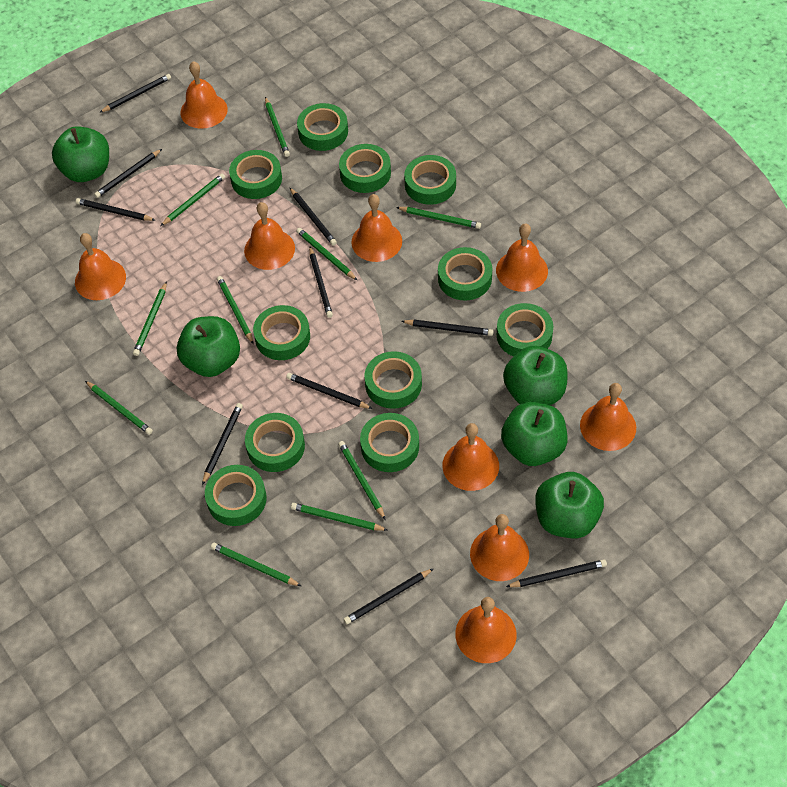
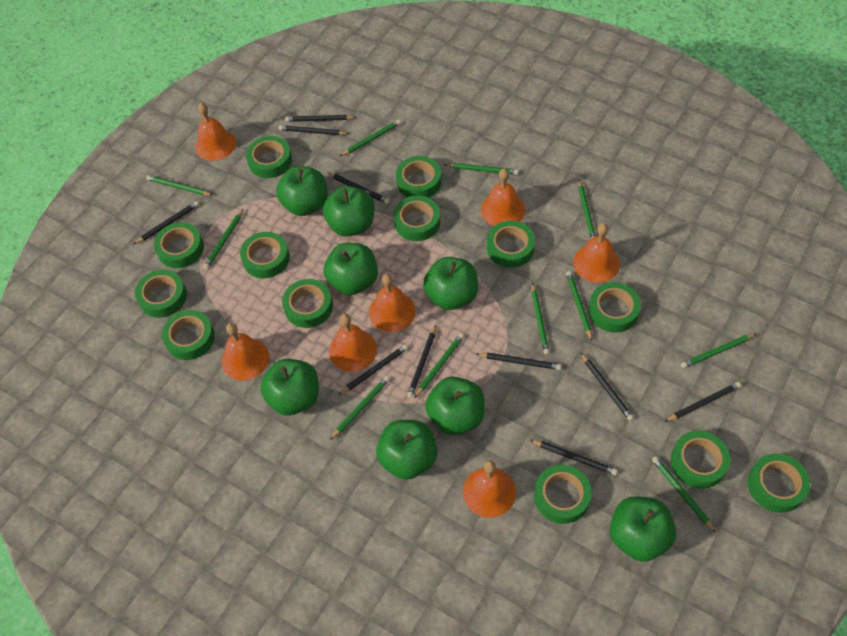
green apple: 5 -> 8
green pencil: 10 -> 11
green tape: 11 -> 13
orange bell: 9 -> 7

